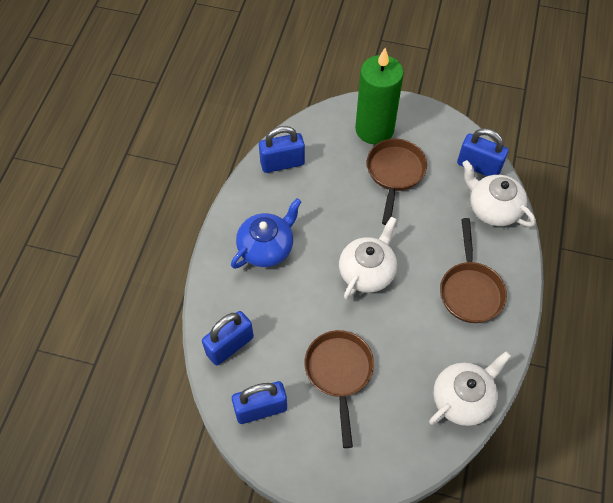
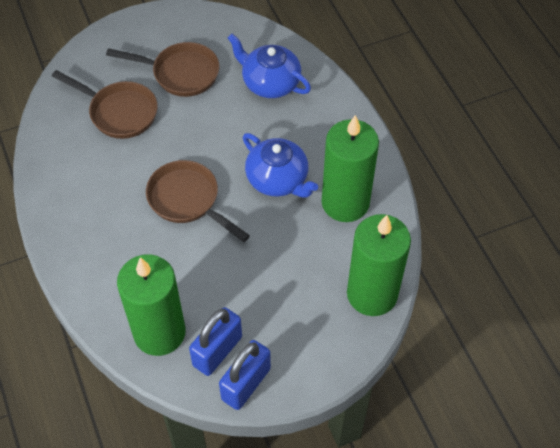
blue padlock: 4 -> 2
blue teapot: 1 -> 2
green candle: 1 -> 3
white teapot: 3 -> 0

